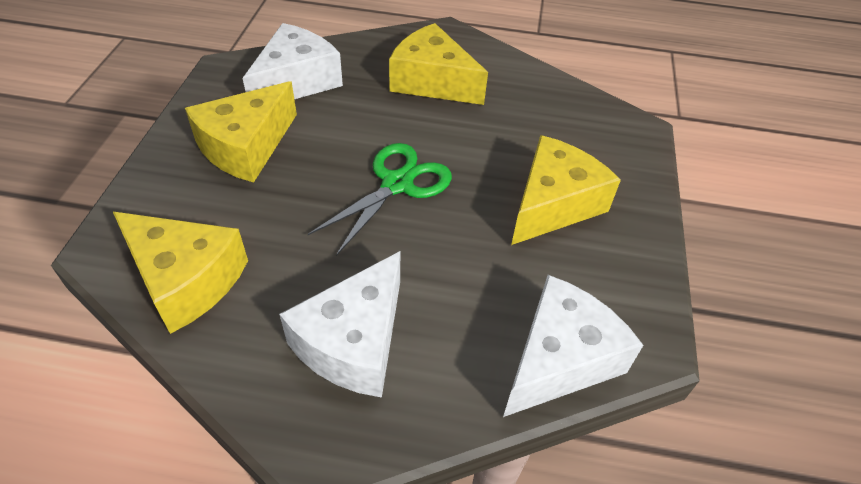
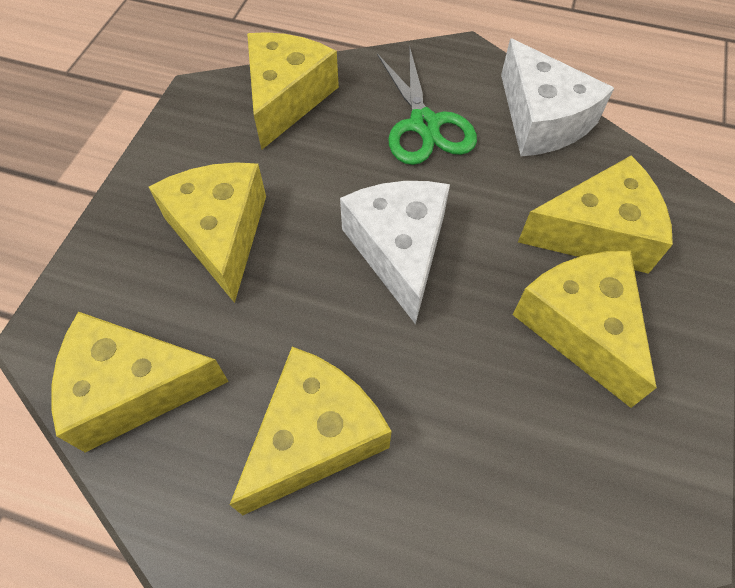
white cheese: 3 -> 2
yellow cheese: 4 -> 6

